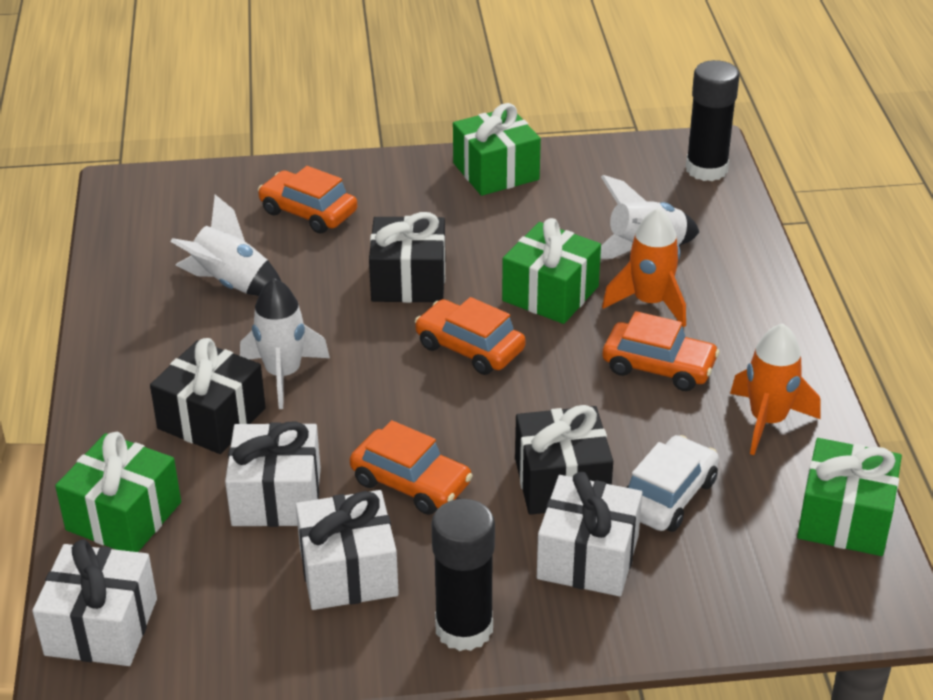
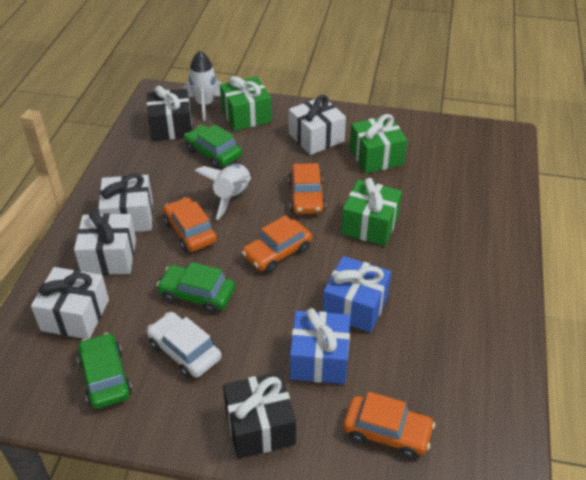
black gift: 3 -> 2
black glue stick: 2 -> 0
blue gift: 0 -> 2
green car: 0 -> 3
green gift: 4 -> 3
orange rocket: 2 -> 0
white rocket: 3 -> 2

